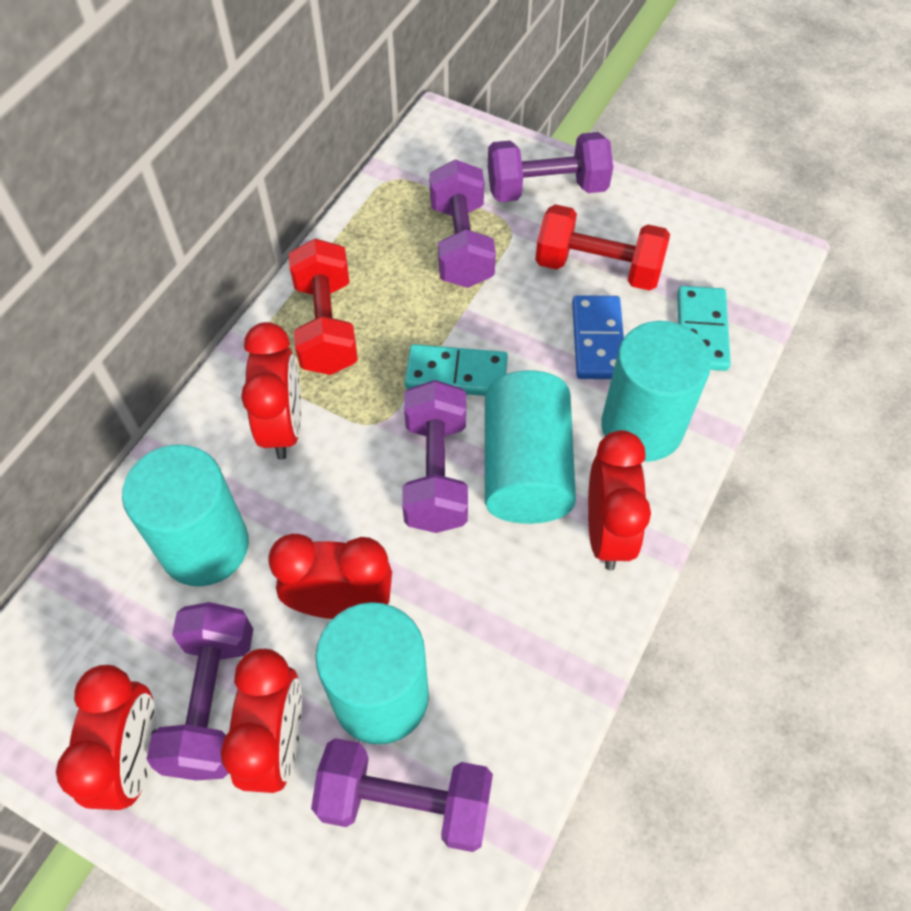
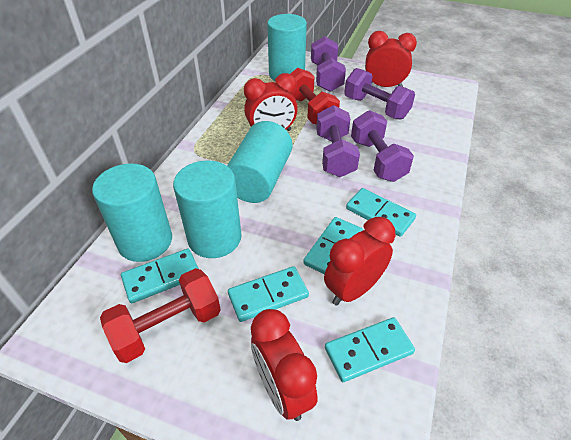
blue domino: 1 -> 0
purple dumbbell: 5 -> 4
red clock: 5 -> 4
turquoise domino: 2 -> 5

